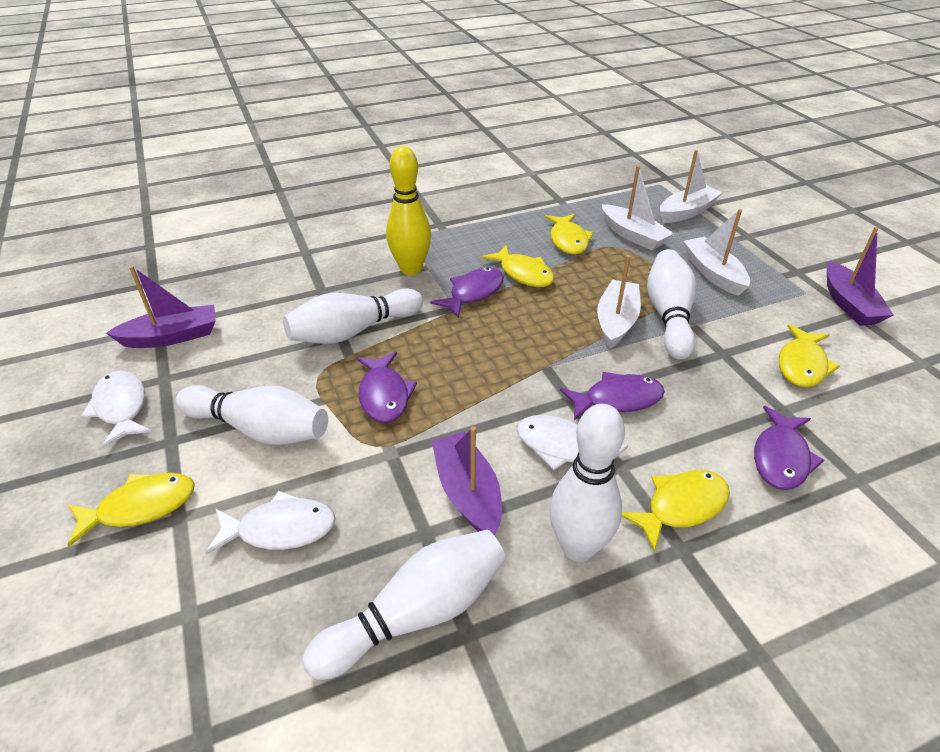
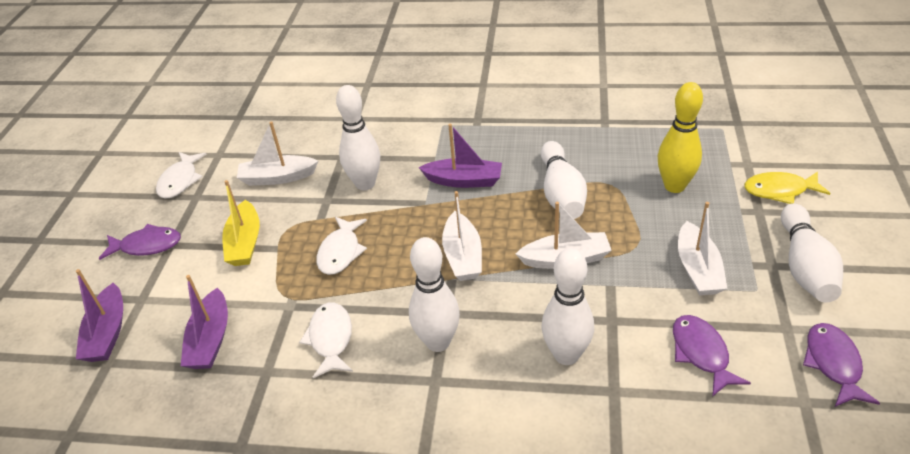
purple fish: 4 -> 3
yellow boat: 0 -> 1
yellow fish: 5 -> 1

